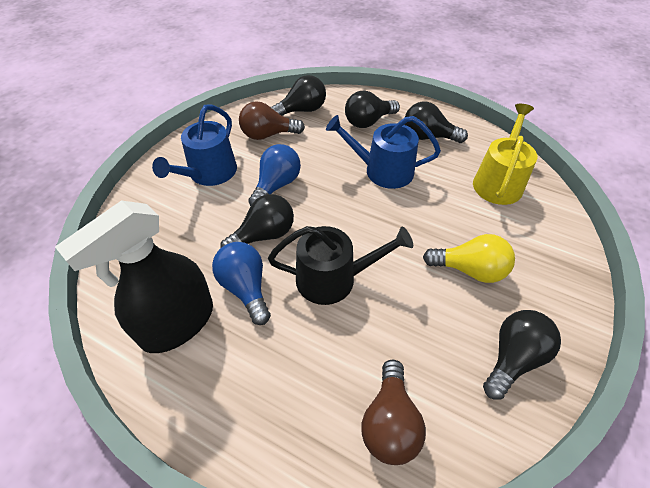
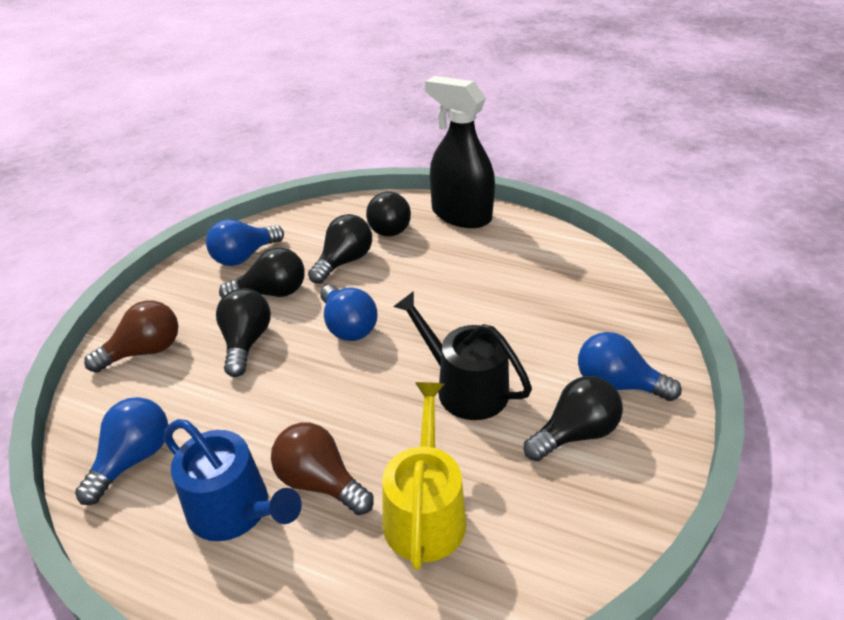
blue light bulb: 2 -> 4
blue watering can: 2 -> 1
yellow light bulb: 1 -> 0

